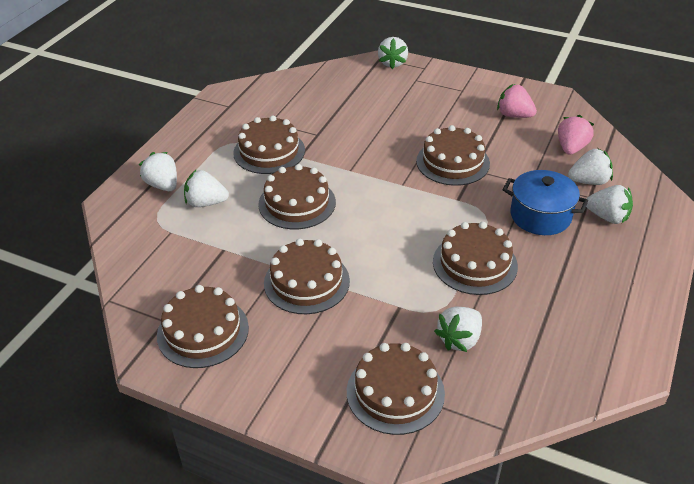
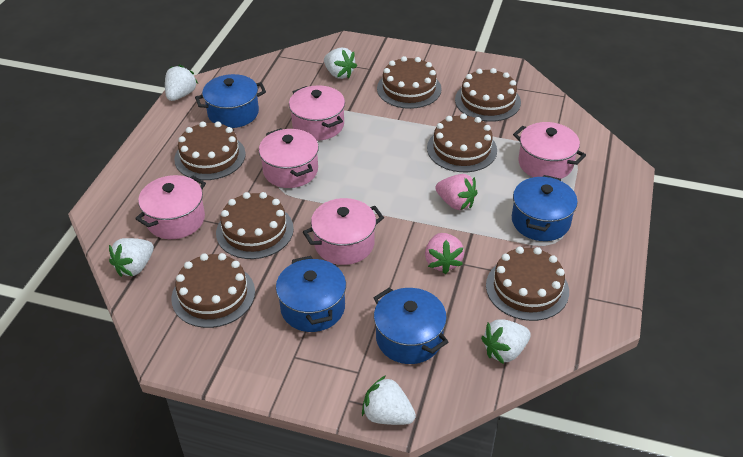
blue pot: 1 -> 4
pink pot: 0 -> 5
white strawberry: 6 -> 5

